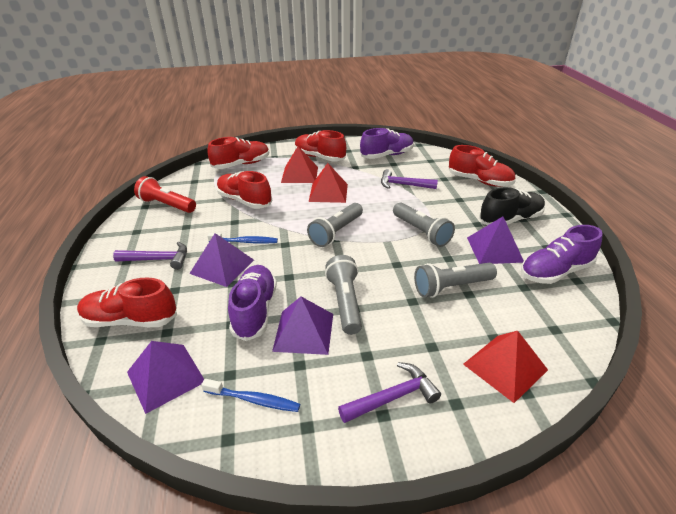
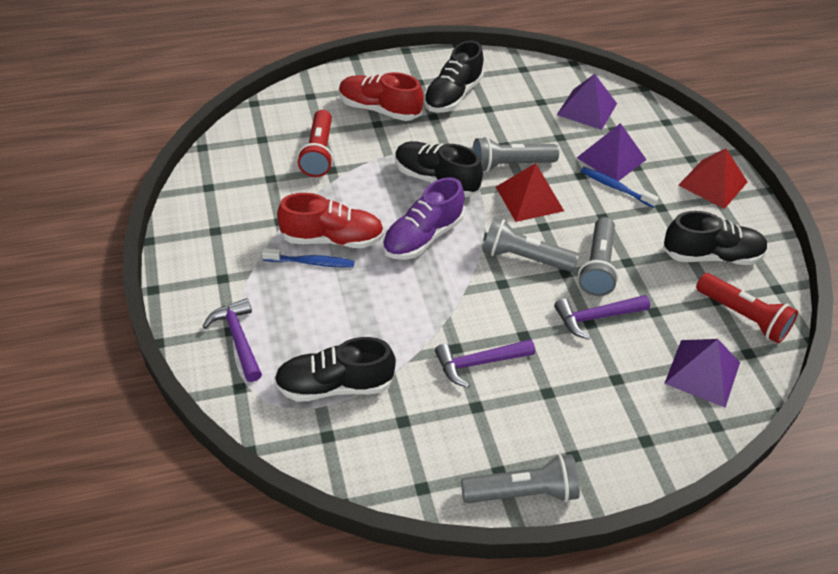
black shoe: 1 -> 4
purple pyramid: 4 -> 3
purple shoe: 3 -> 1
red flashlight: 1 -> 2
red pyramid: 3 -> 2
red shoe: 5 -> 2

